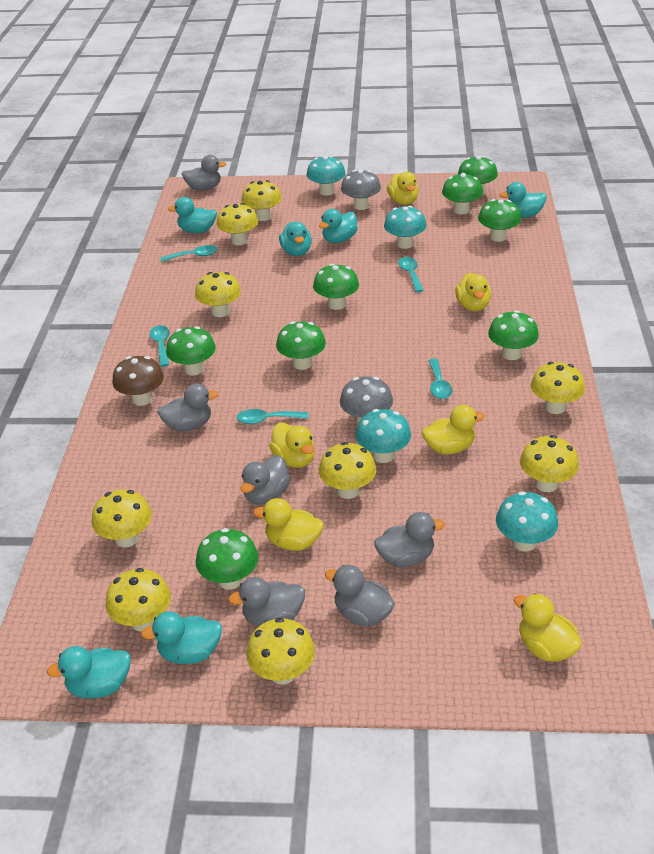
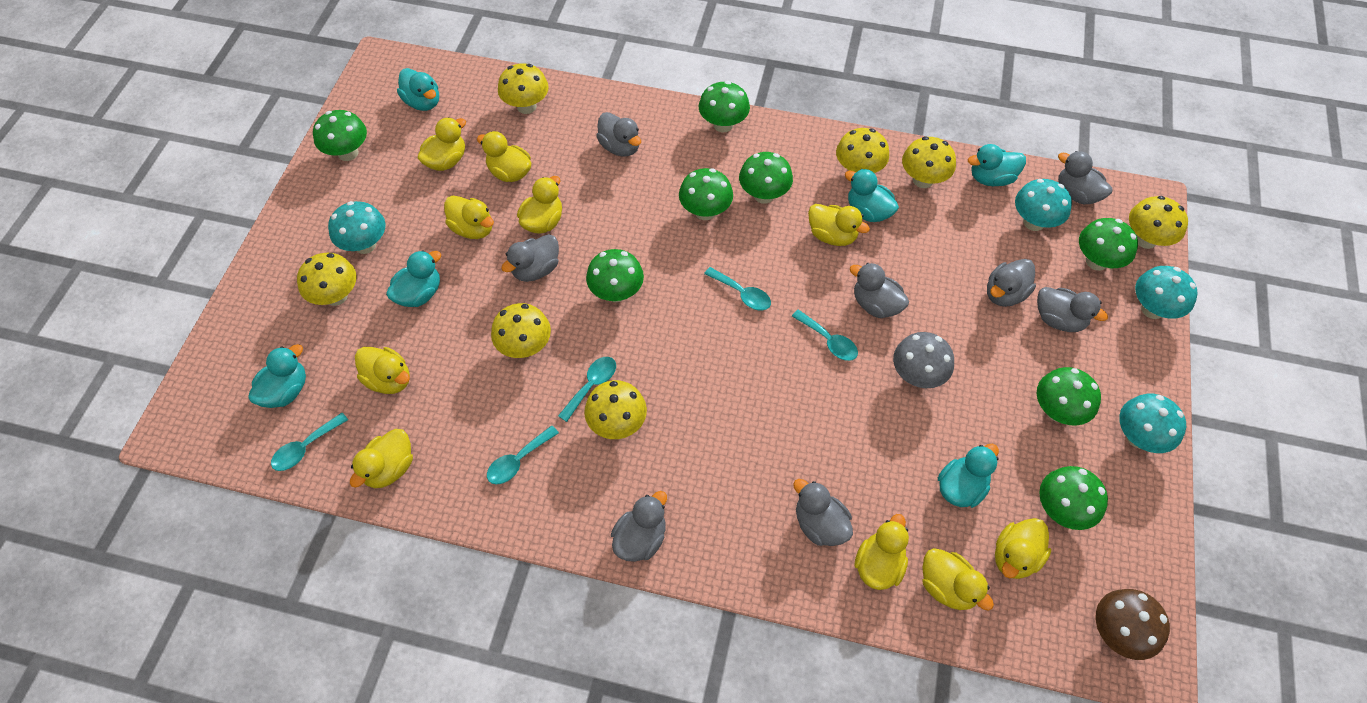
grey duck: 6 -> 8
grey mushroom: 2 -> 1
yellow duck: 6 -> 10
yellow mushroom: 9 -> 7

